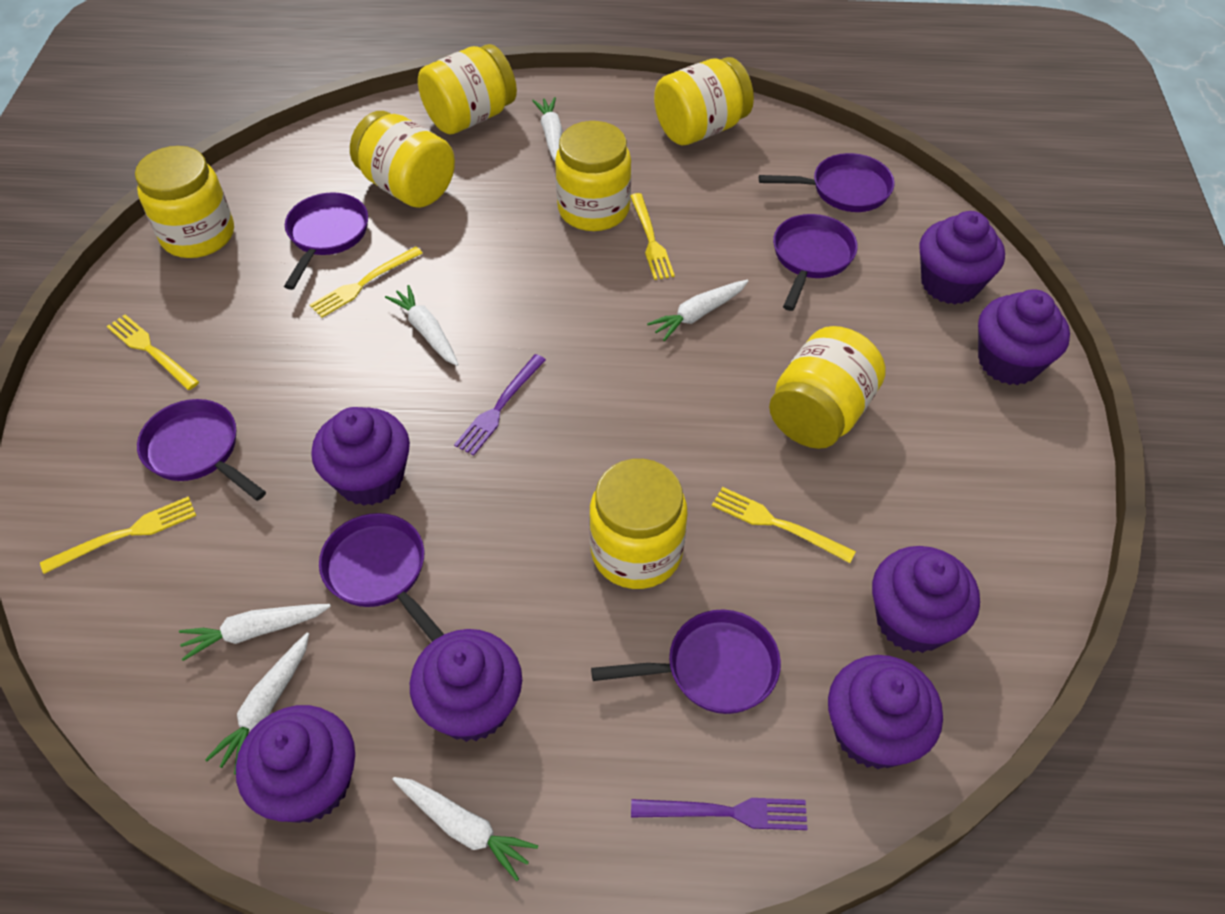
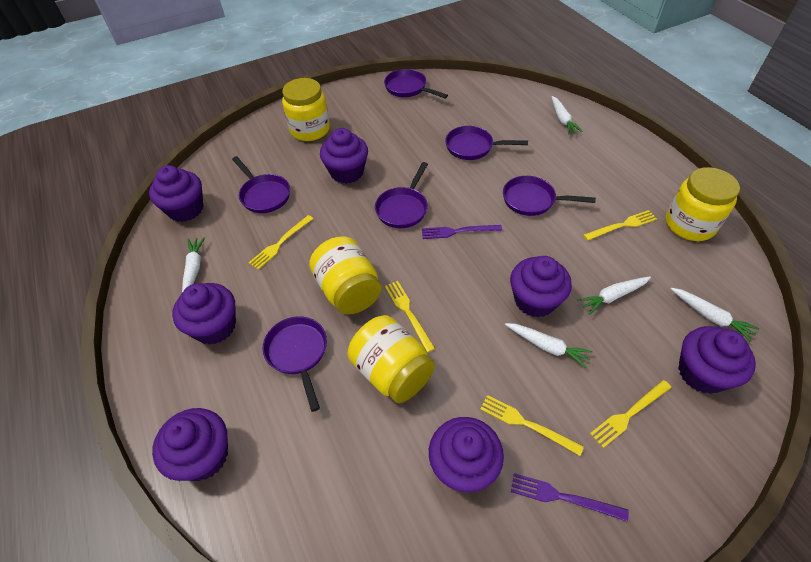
white carrot: 6 -> 5
yellow jar: 7 -> 4

